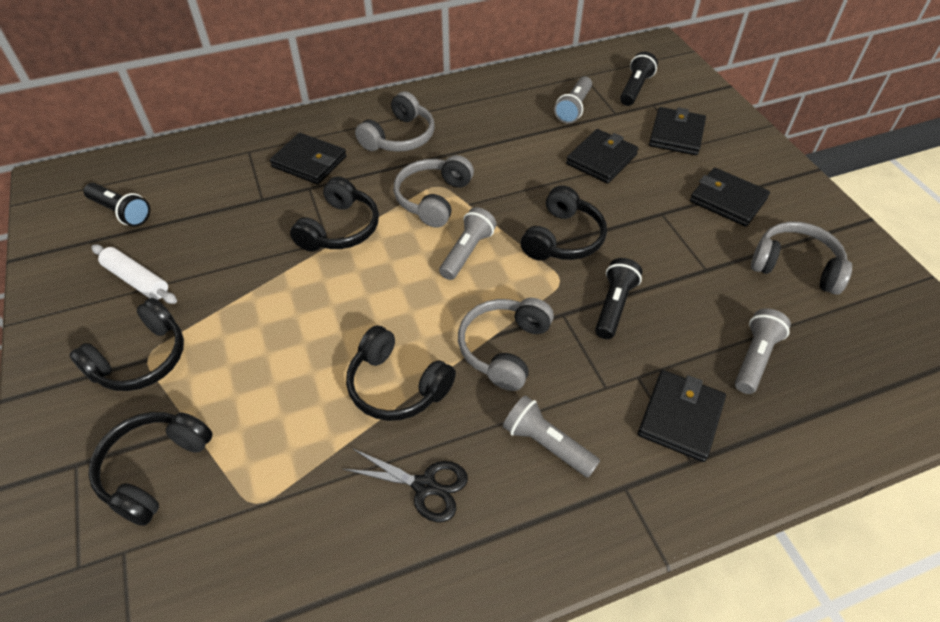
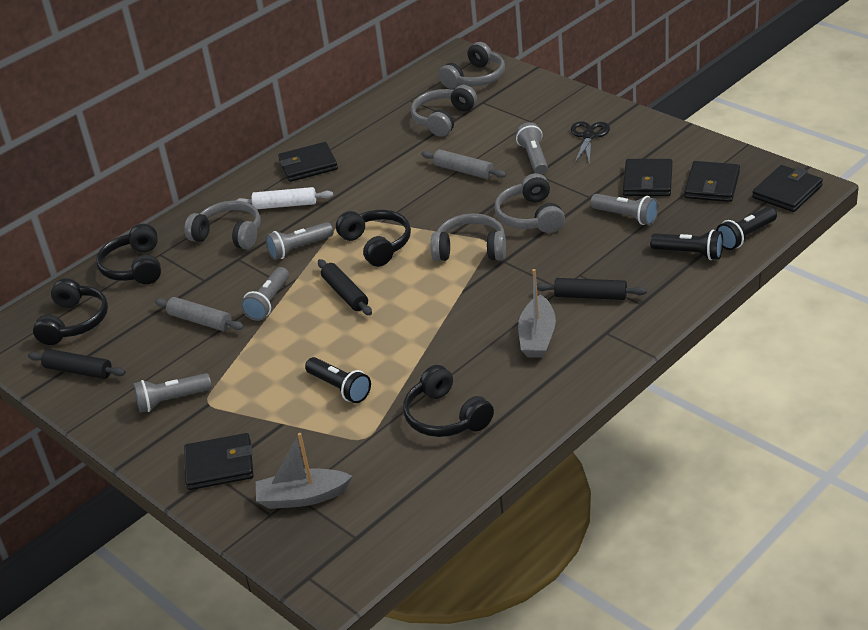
black headphones: 5 -> 4
black rolling pin: 0 -> 3
grey boat: 0 -> 2
grey flashlight: 4 -> 5
grey headphones: 4 -> 5
grey rolling pin: 0 -> 2

